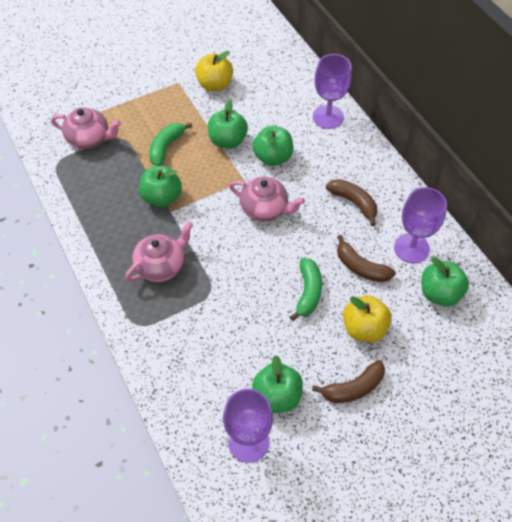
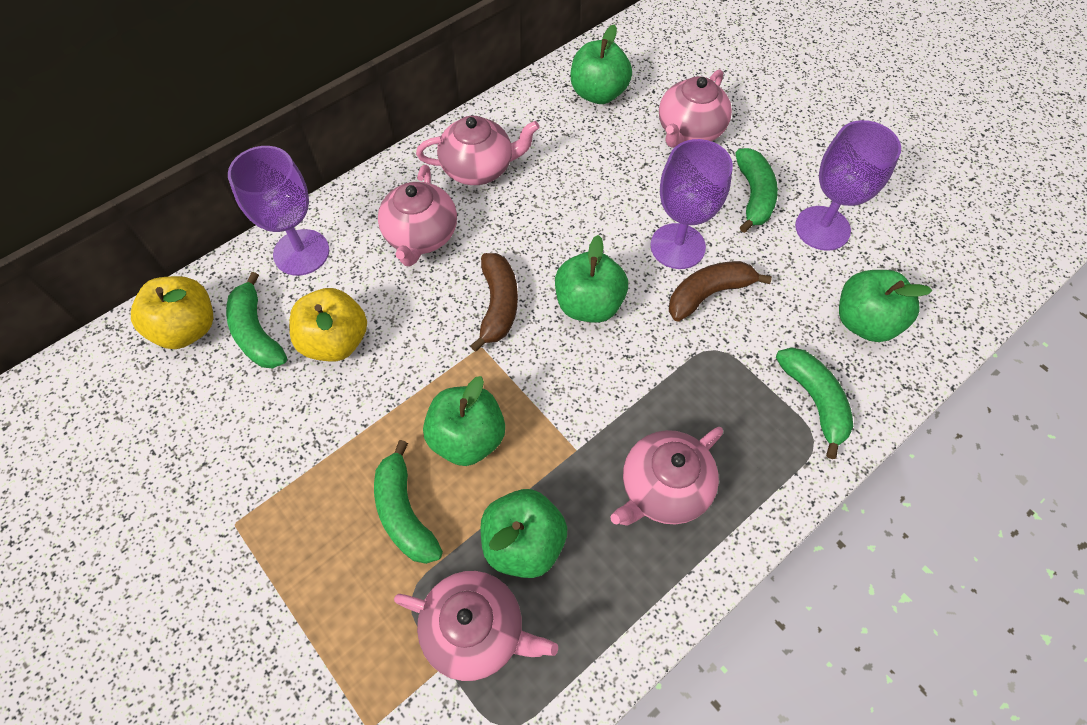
brown banana: 3 -> 2
green banana: 2 -> 4
pink teapot: 3 -> 5

